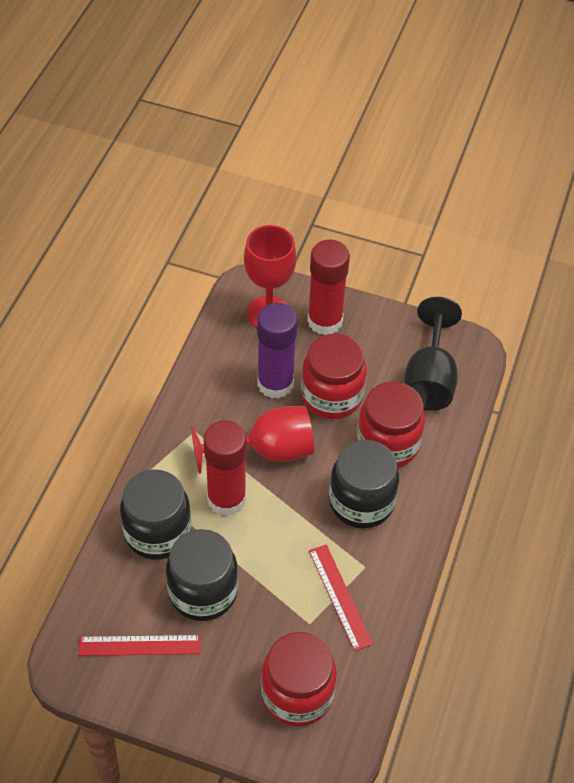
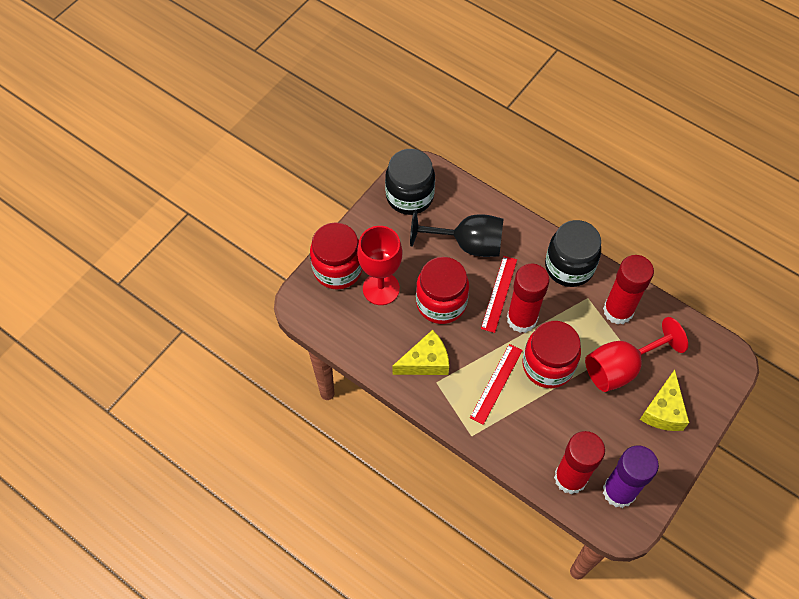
black jar: 3 -> 2
red glue stick: 2 -> 3
yellow cheese: 0 -> 2

